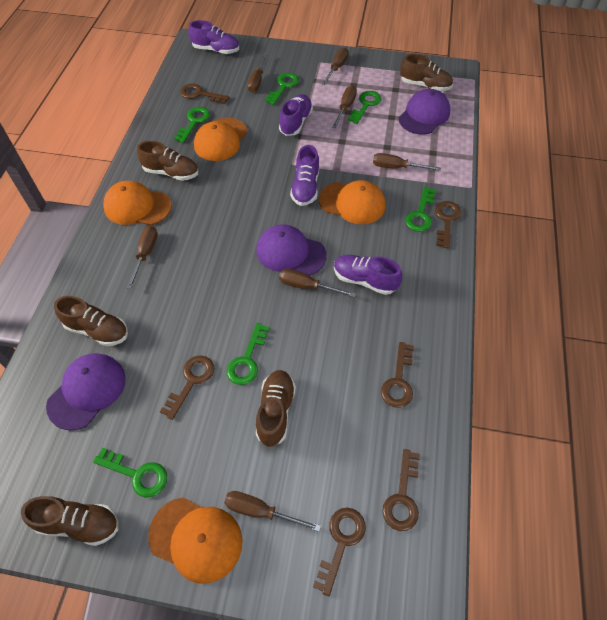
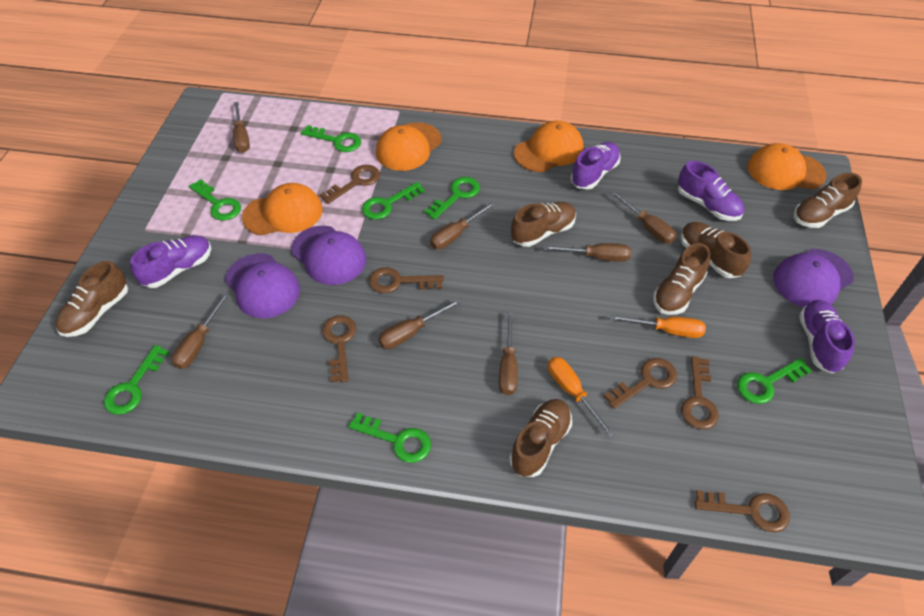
brown shoe: 5 -> 6
green key: 6 -> 7
orange screwdriver: 0 -> 2

